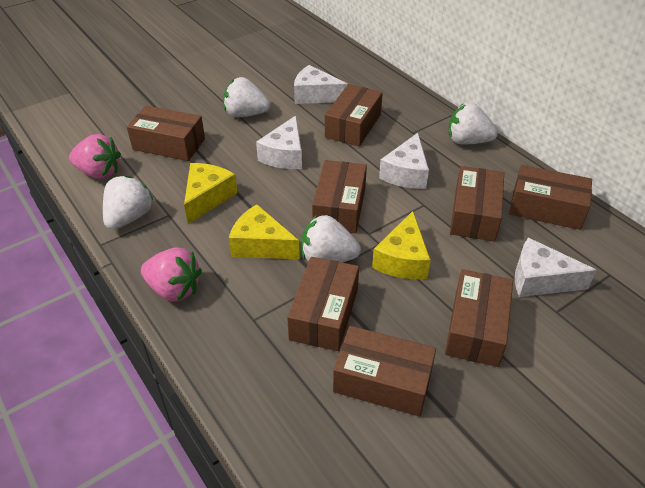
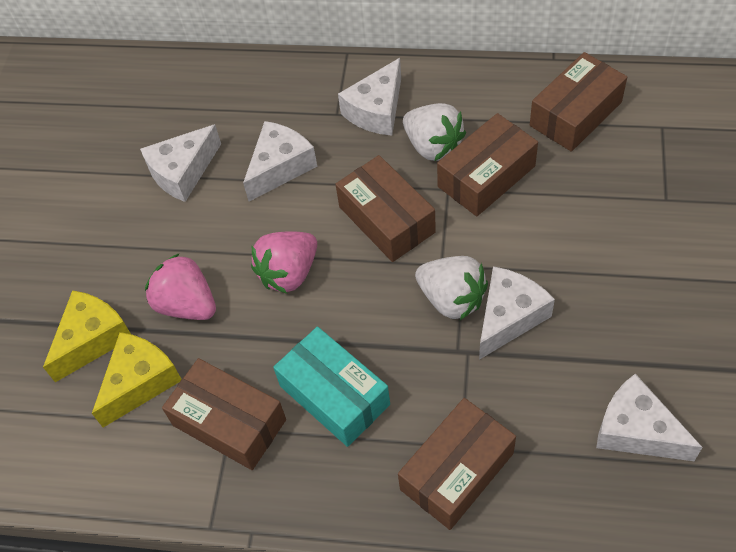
brown box: 8 -> 5
turquoise box: 0 -> 1
white cheese: 4 -> 5
white strawberry: 4 -> 2
yellow cheese: 3 -> 2

